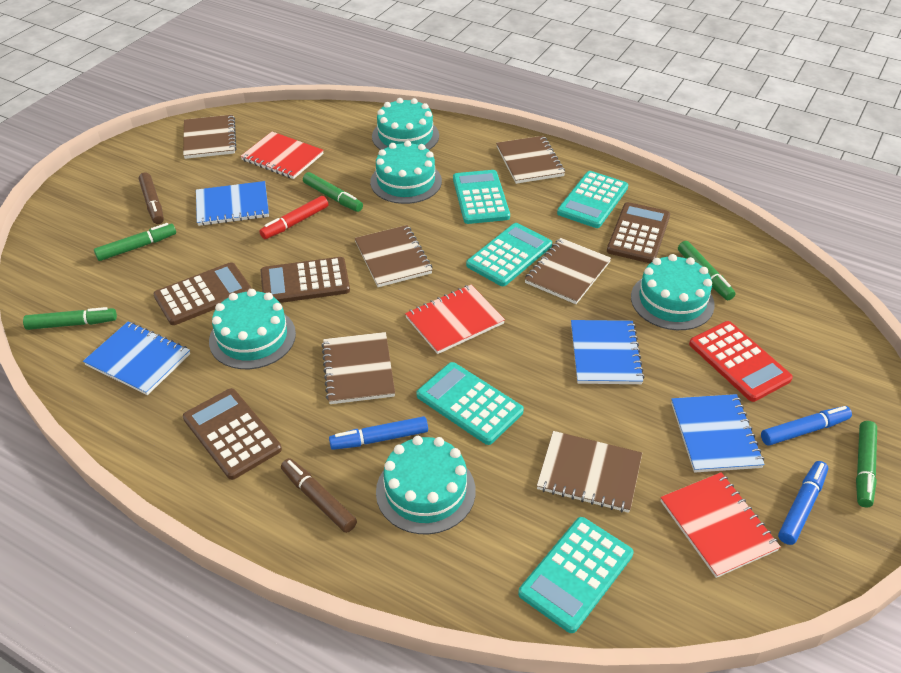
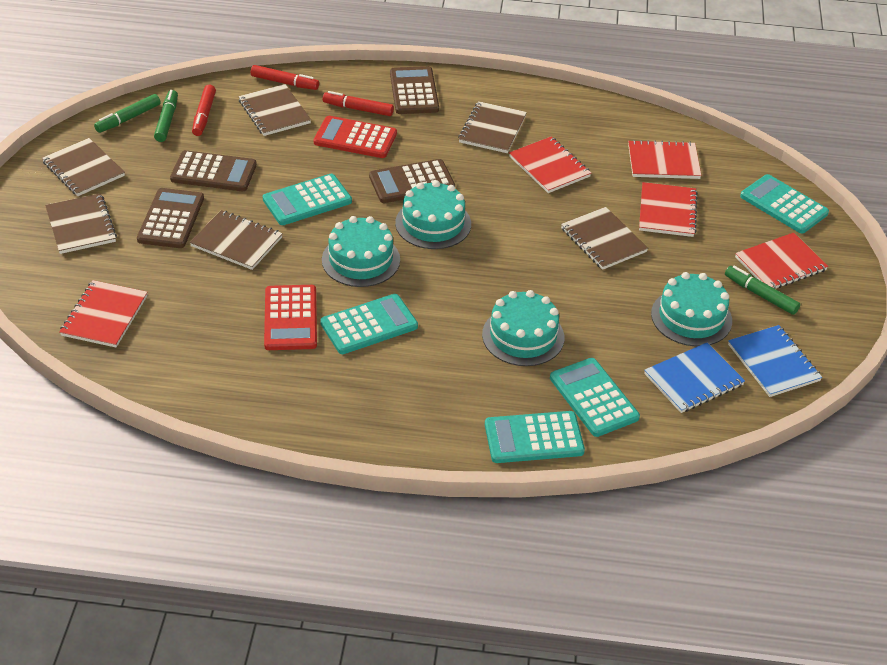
blue marker: 3 -> 0
blue notebook: 4 -> 2
brown marker: 2 -> 0
green marker: 5 -> 3
red calculator: 1 -> 2
red marker: 1 -> 3
red notebook: 3 -> 5
turquoise cake: 5 -> 4

